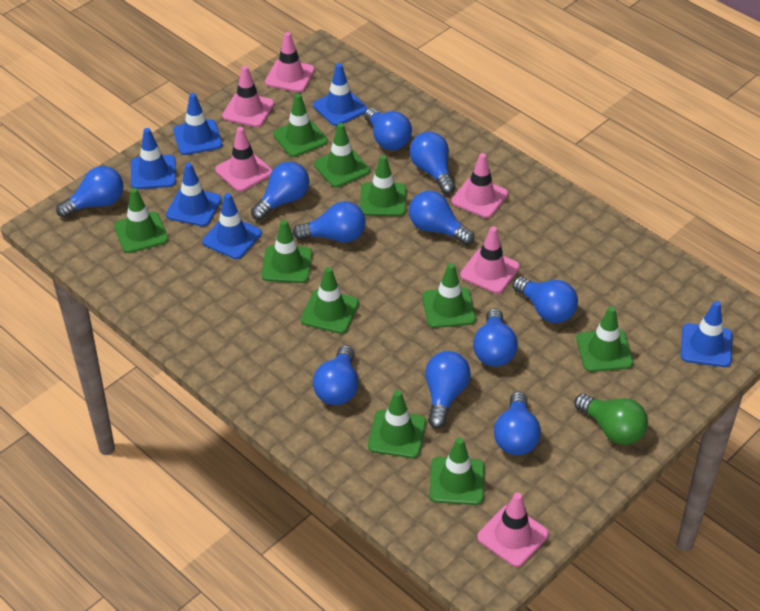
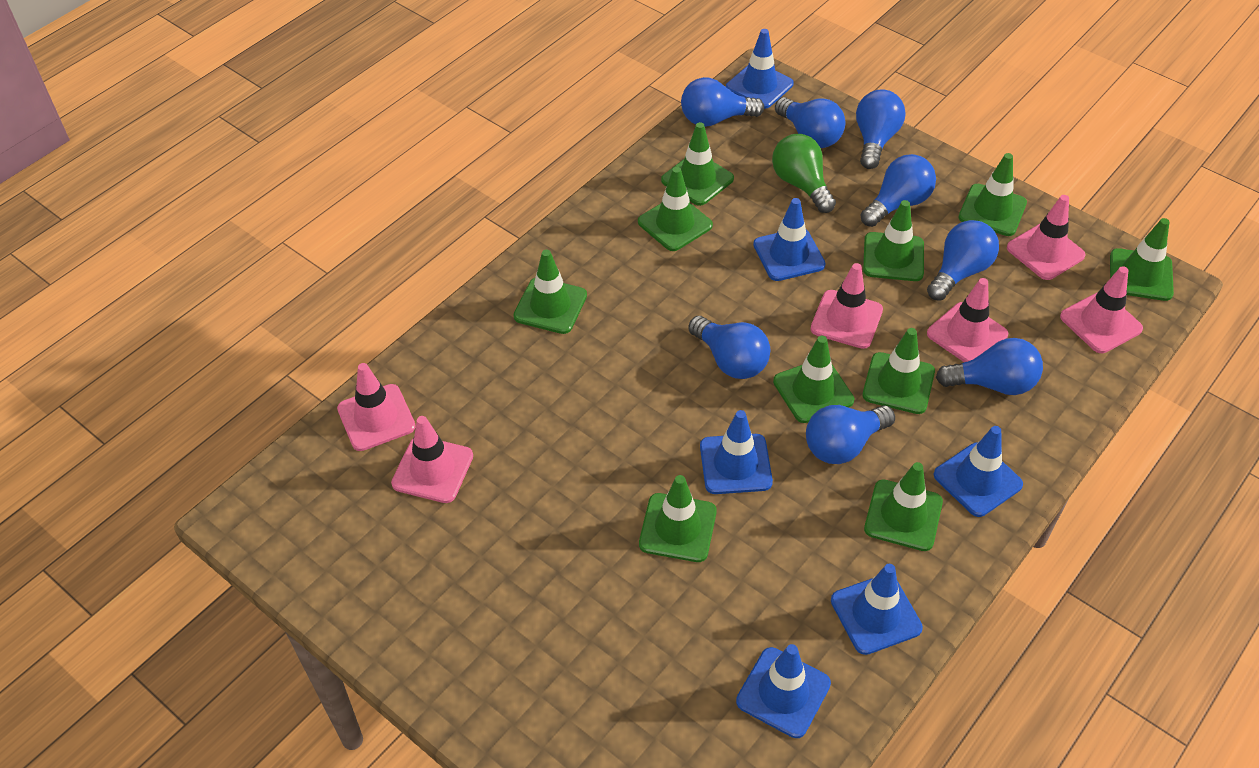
blue light bulb: 11 -> 8

